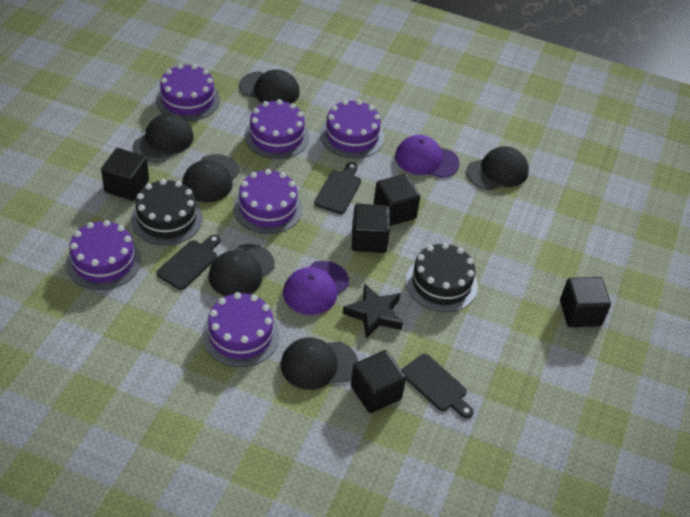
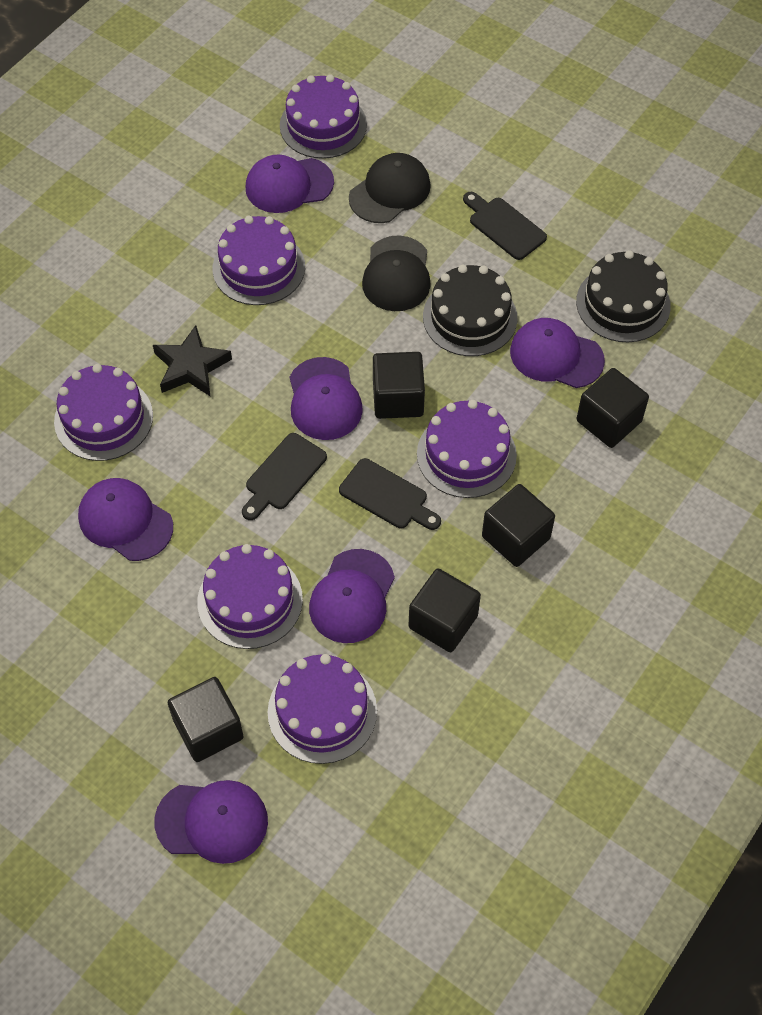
black cap: 6 -> 2
purple cap: 2 -> 6

